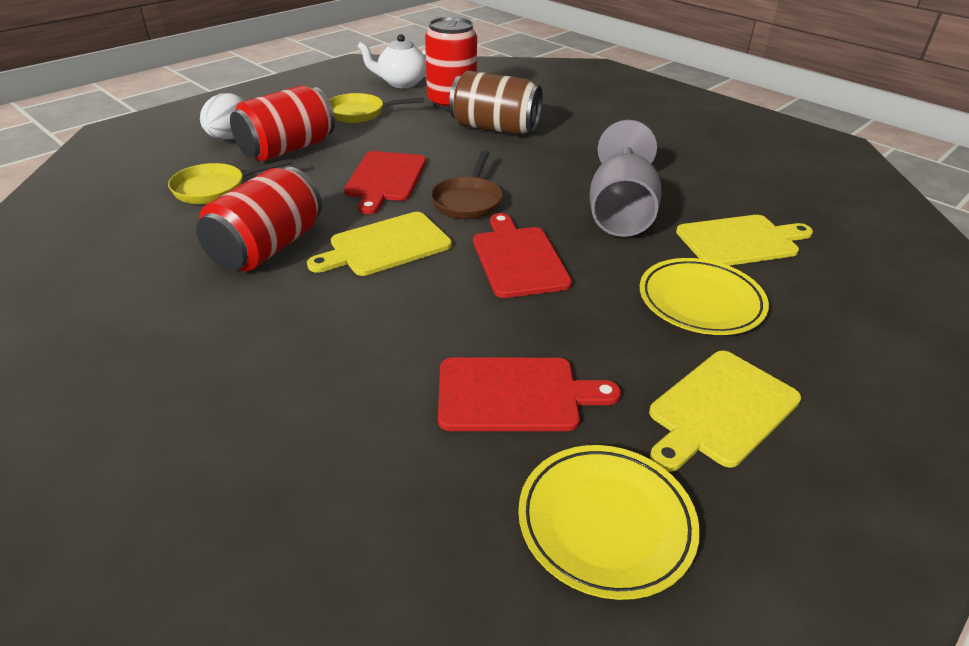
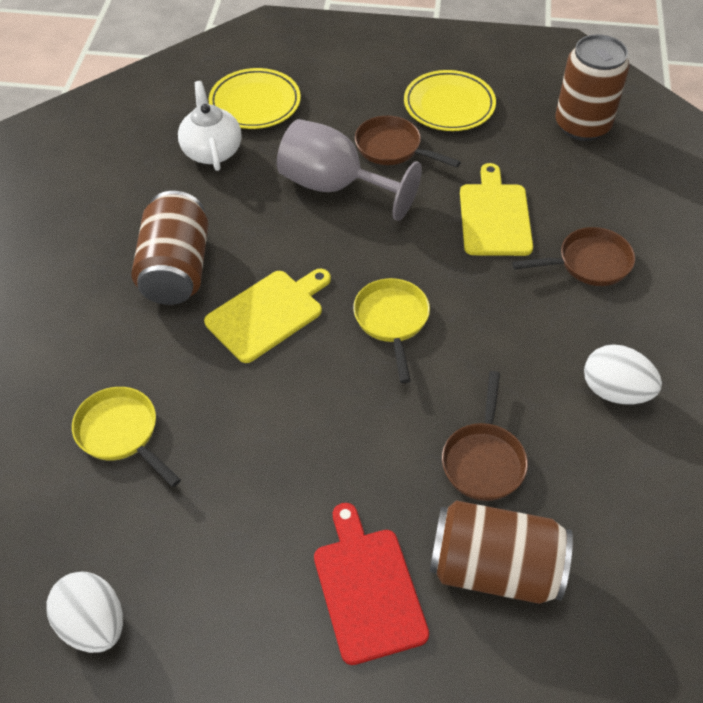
brown can: 1 -> 3
brown pan: 1 -> 3
red can: 3 -> 0
red cutting board: 3 -> 1
white egg: 1 -> 2
yellow cutting board: 3 -> 2

